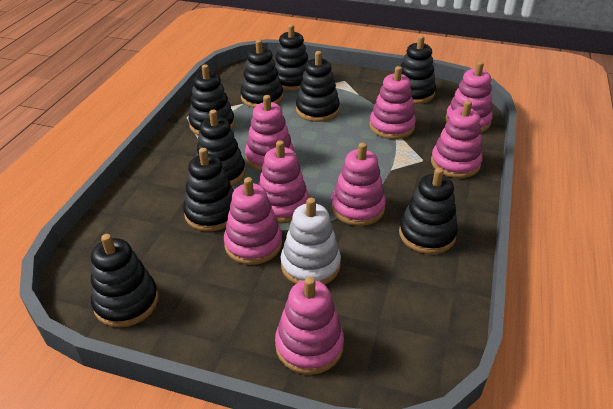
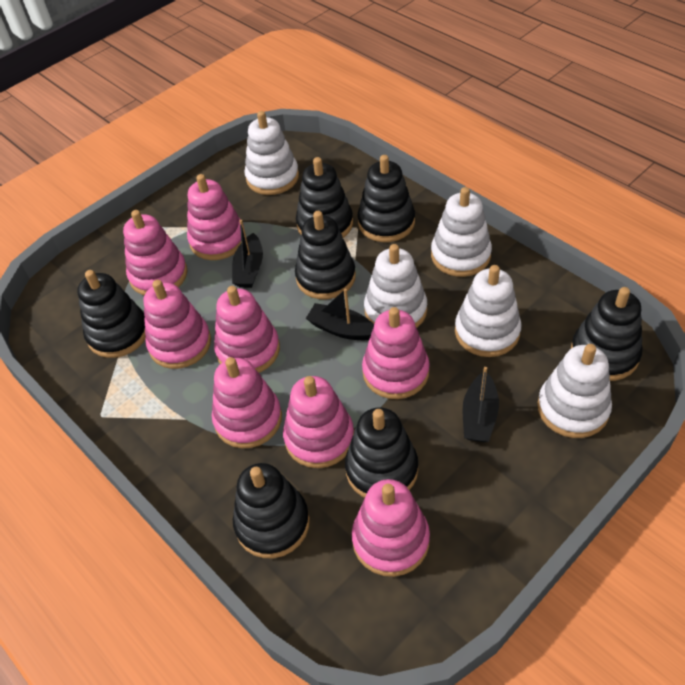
black boat: 0 -> 3
black stacking toy: 9 -> 7
white stacking toy: 1 -> 5

